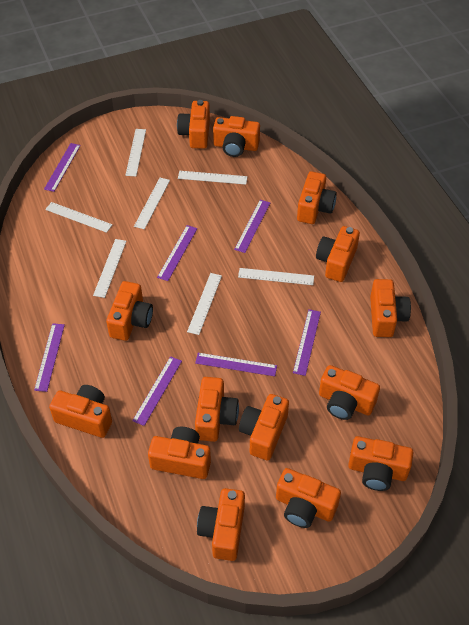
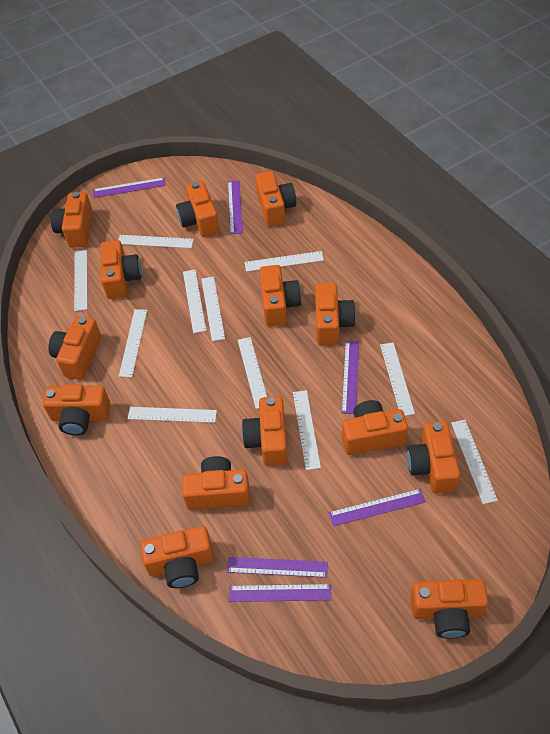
purple ruler: 7 -> 6
white ruler: 7 -> 11

